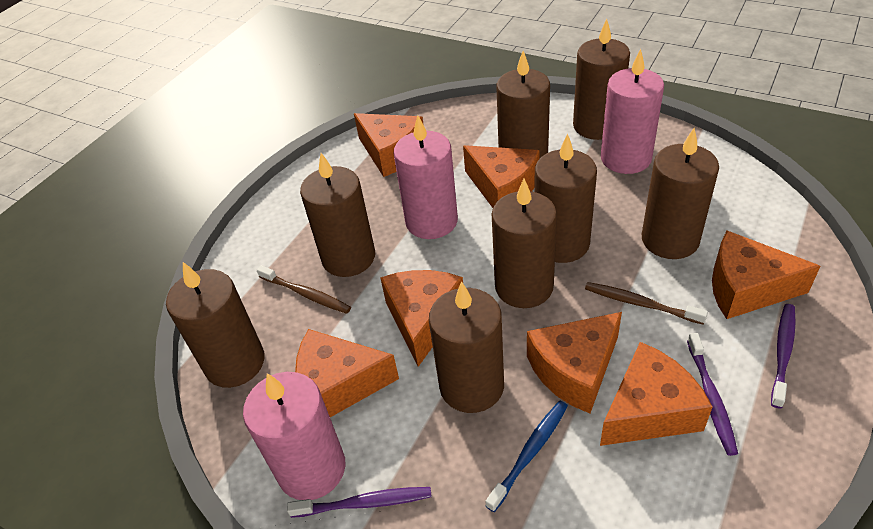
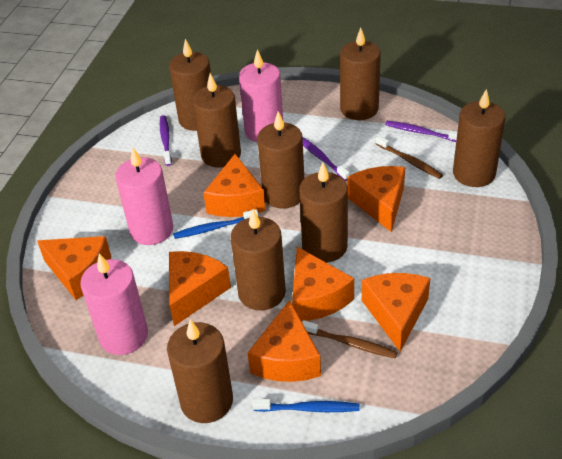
blue toothbrush: 1 -> 2

